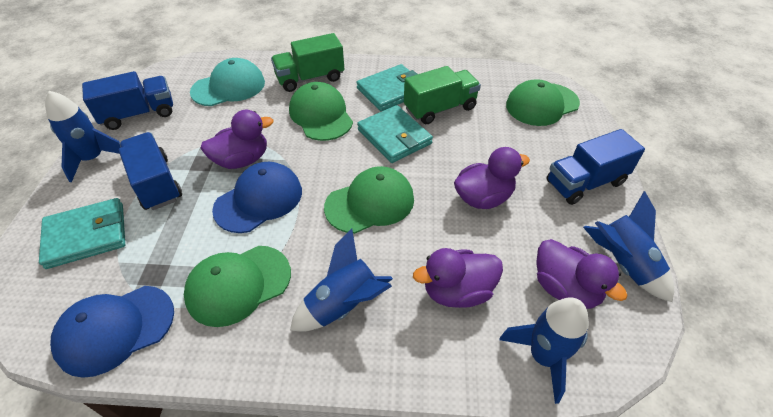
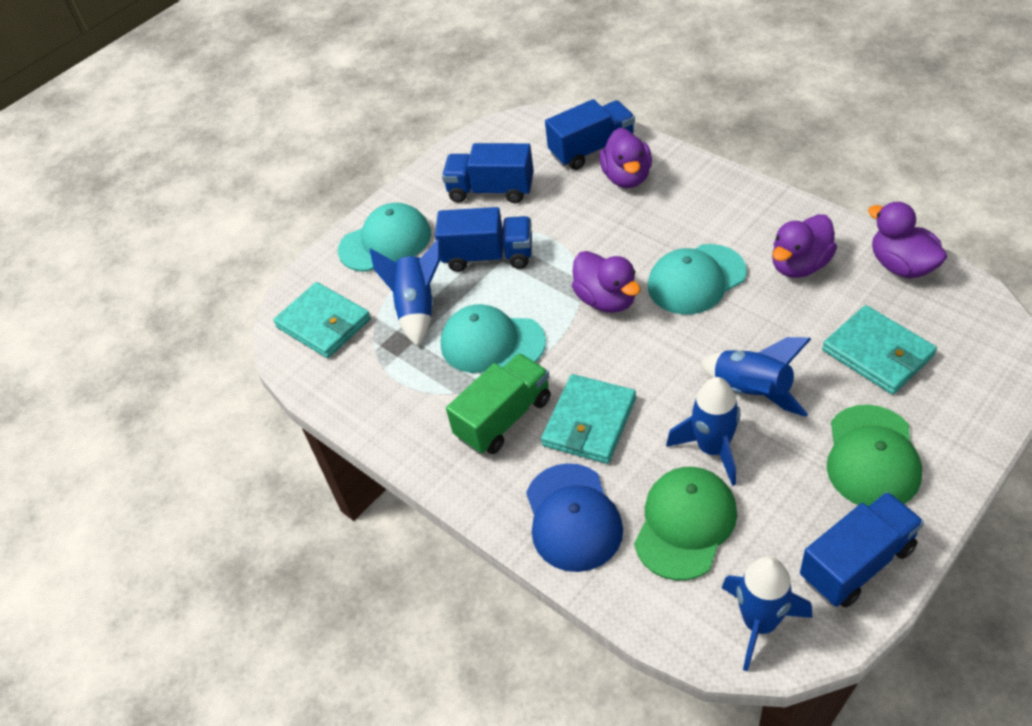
blue cap: 2 -> 1
blue truck: 3 -> 4
green cap: 4 -> 2
green truck: 2 -> 1
turquoise cap: 1 -> 3

